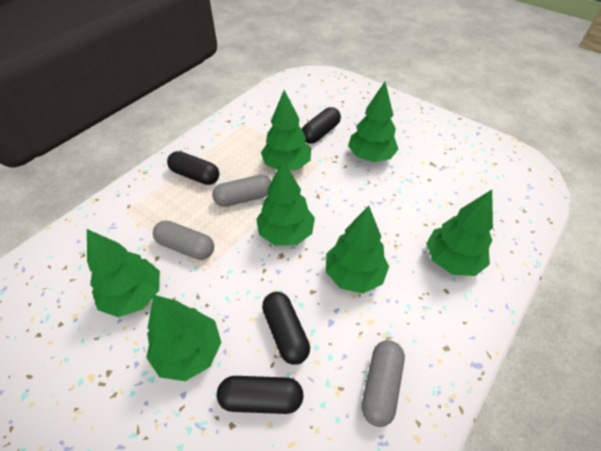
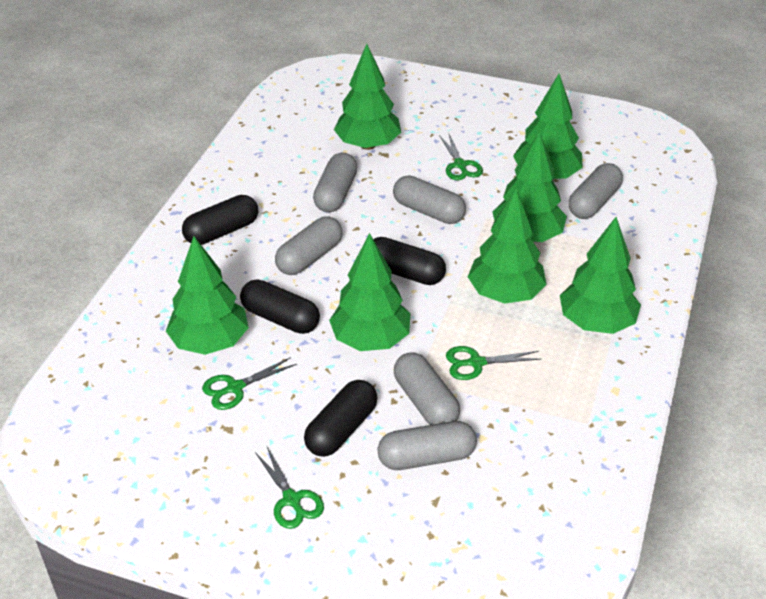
green scissors: 0 -> 4
grey capsule: 3 -> 6

